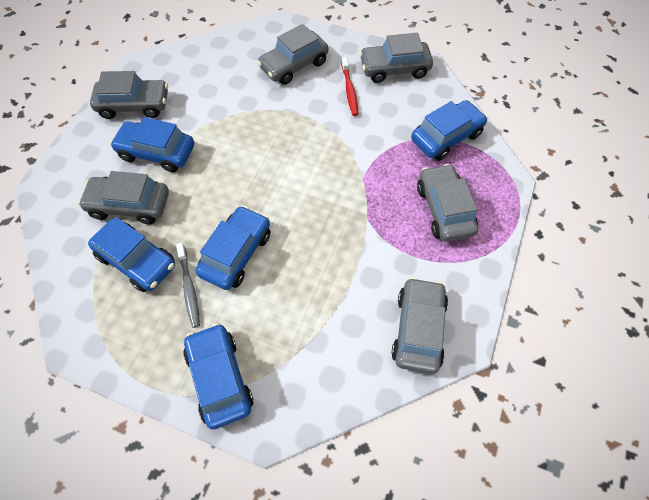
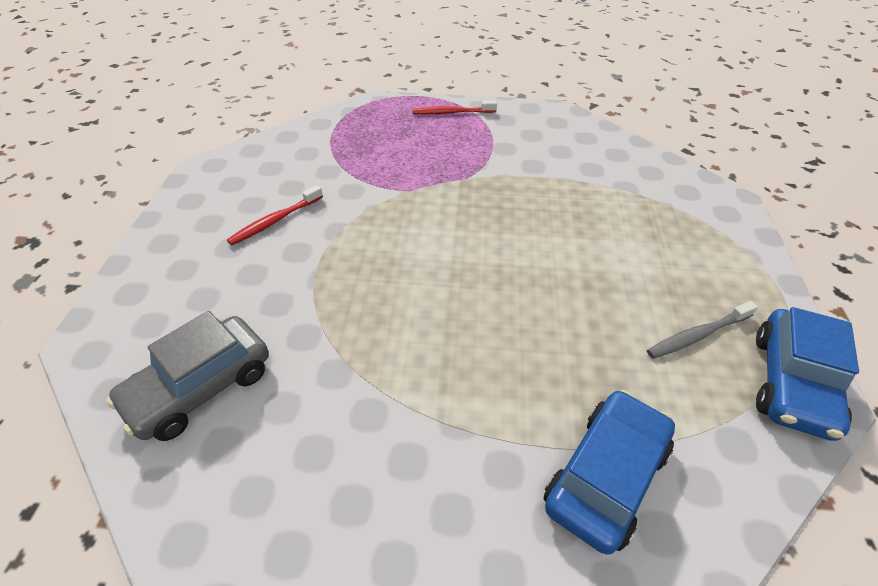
blue car: 5 -> 2
grey car: 6 -> 1
red toothbrush: 1 -> 2

